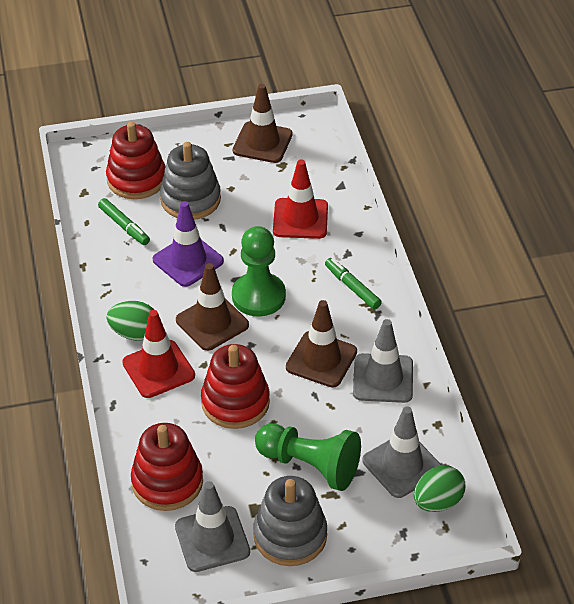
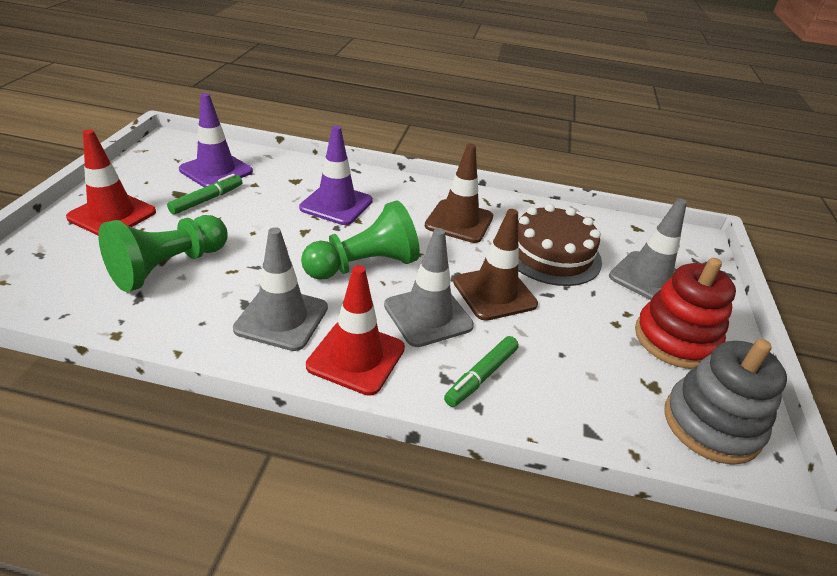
brown cake: 0 -> 1
brown traffic cone: 3 -> 2
green egg: 2 -> 0
grey stacking toy: 2 -> 1
purple traffic cone: 1 -> 2
red stacking toy: 3 -> 1

